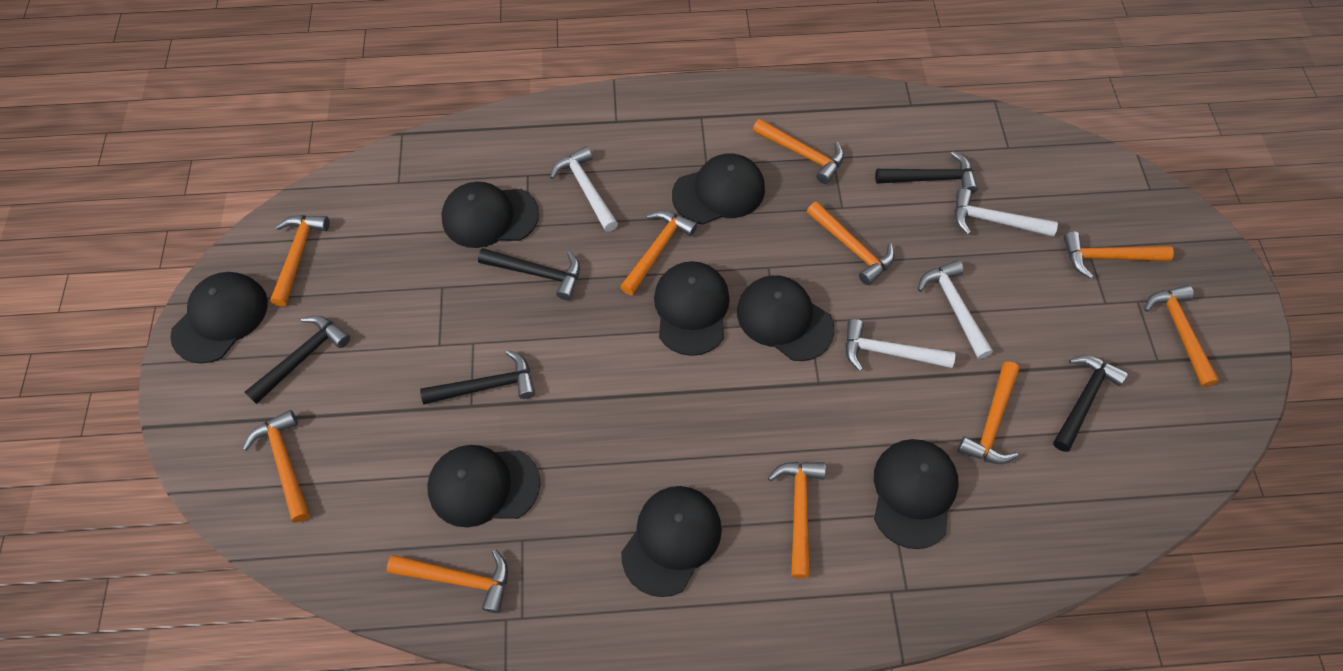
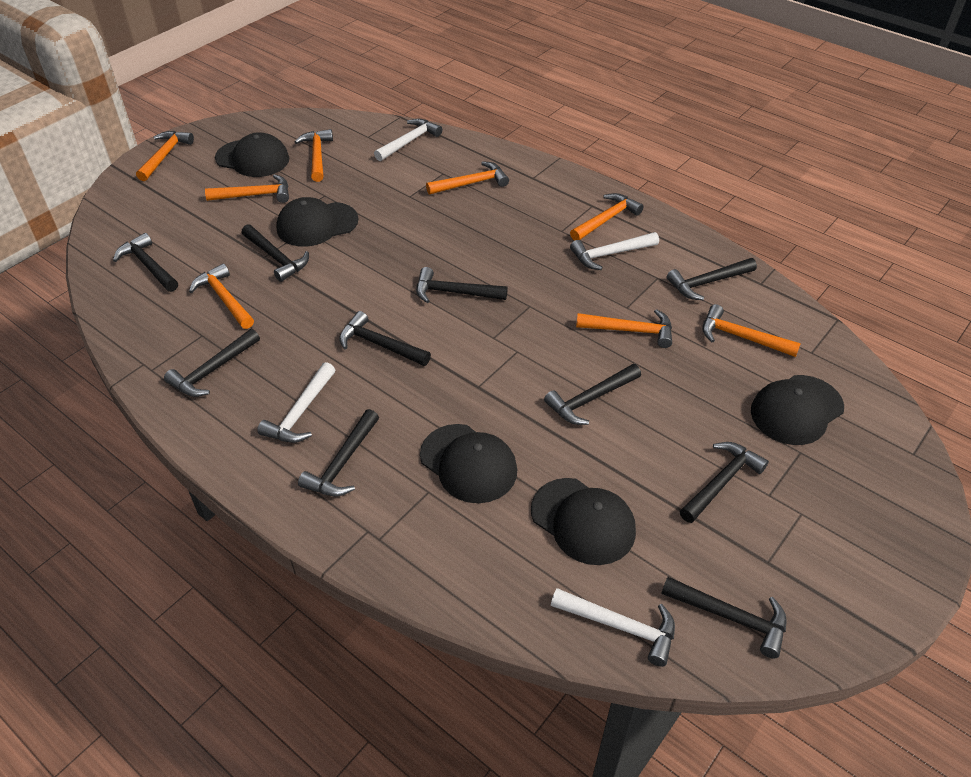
black cap: 8 -> 5
black hammer: 5 -> 10
orange hammer: 10 -> 8

